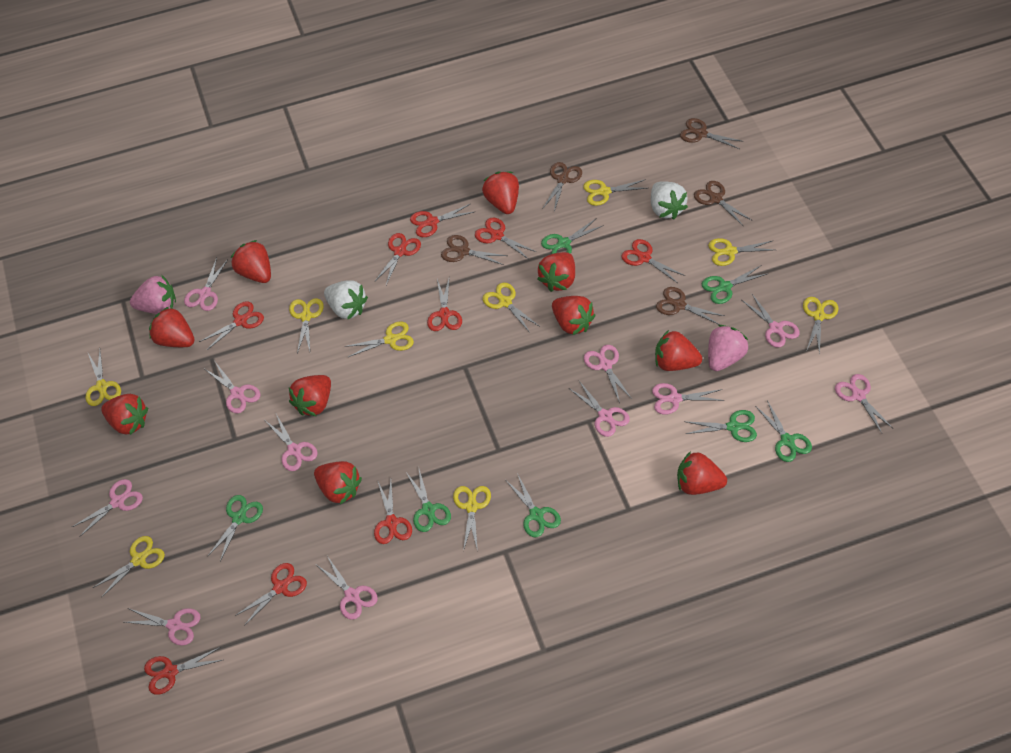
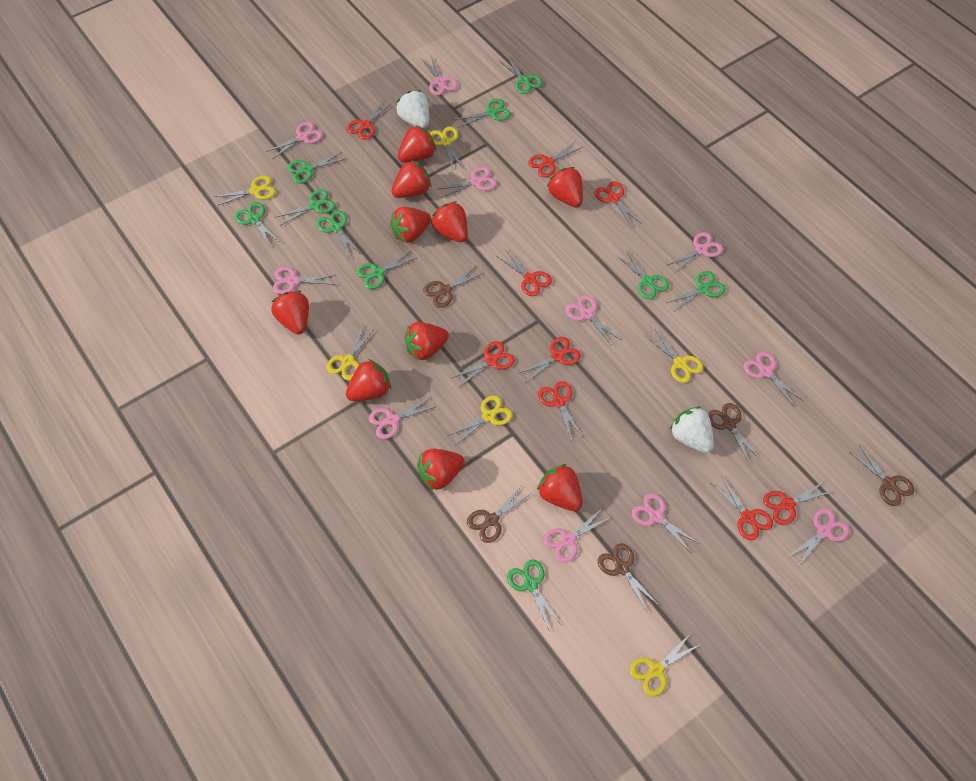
green scissors: 7 -> 10
pink strawberry: 2 -> 0
yellow scissors: 9 -> 6

